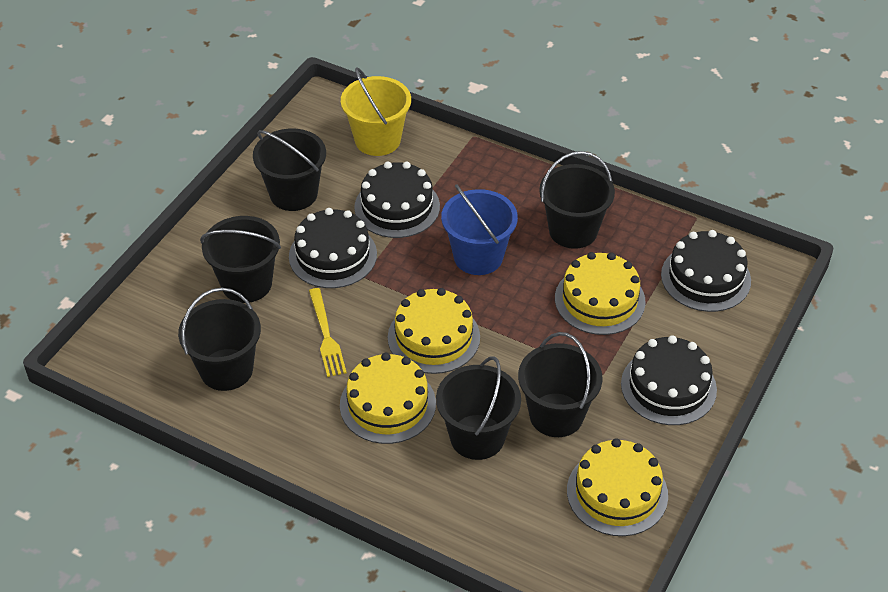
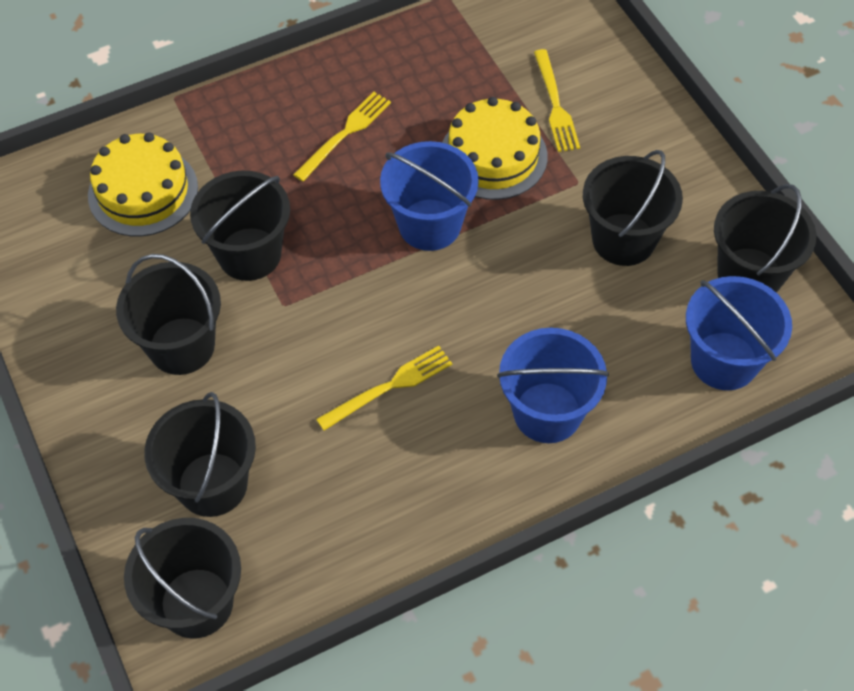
black cake: 4 -> 0
blue bucket: 1 -> 3
yellow bucket: 1 -> 0
yellow cake: 4 -> 2
yellow fork: 1 -> 3

